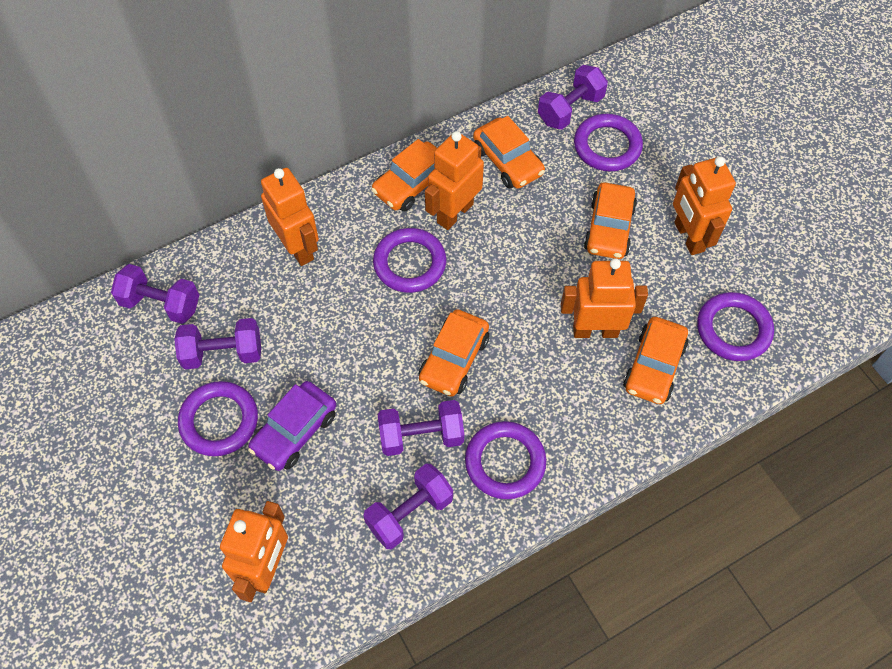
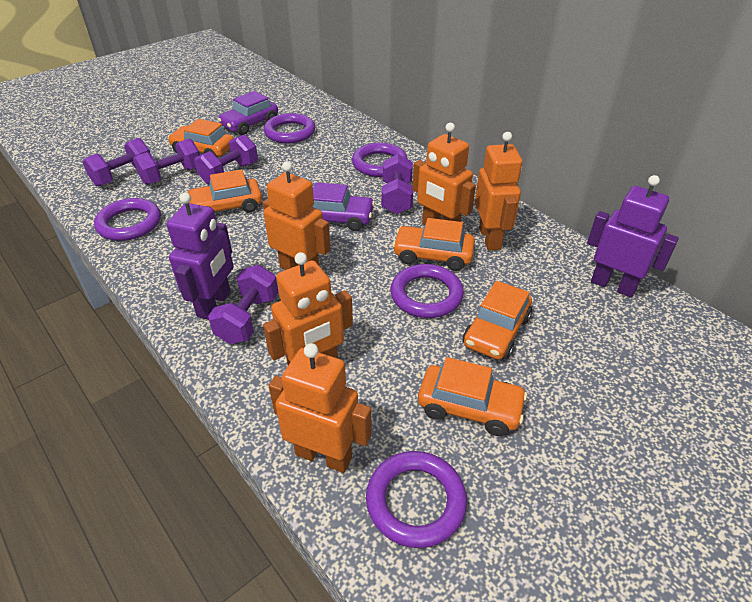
purple car: 1 -> 2
purple robot: 0 -> 2

